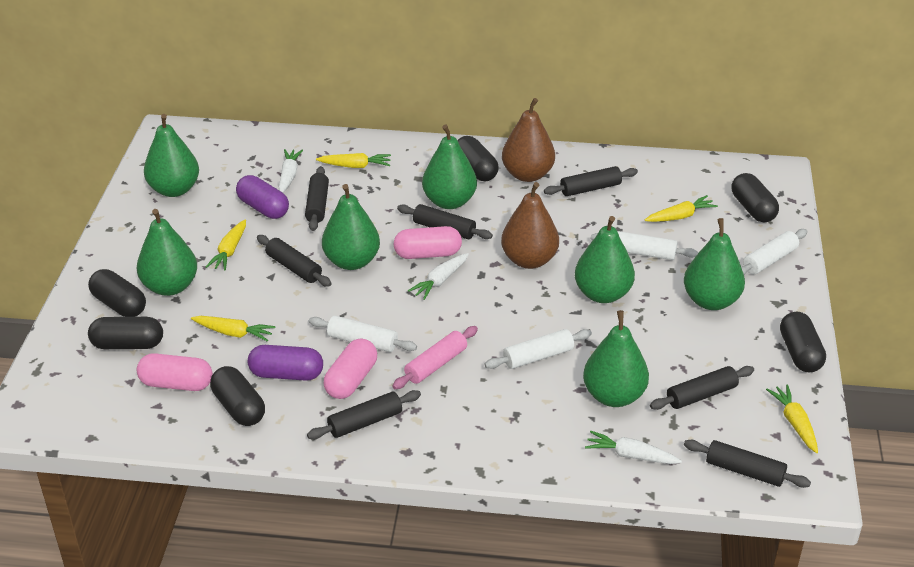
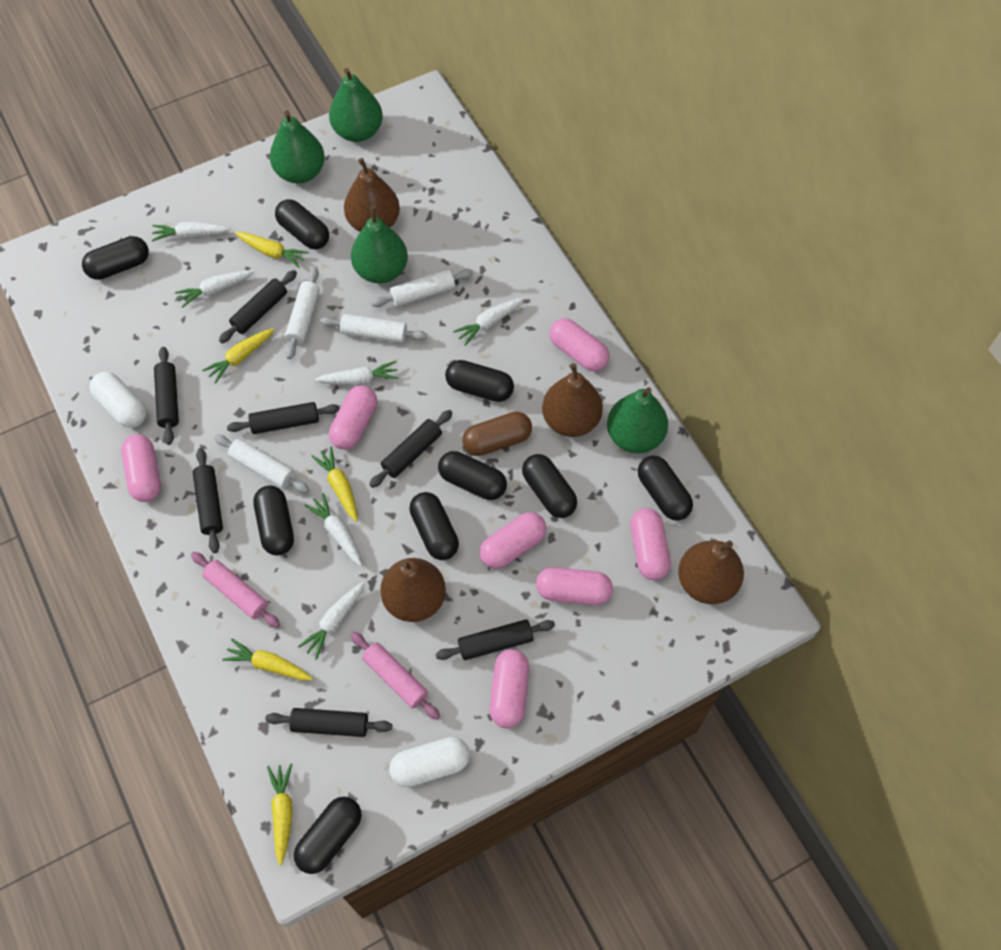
black capsule: 6 -> 9
brown capsule: 0 -> 1
brown pear: 2 -> 4
green pear: 7 -> 4
pink capsule: 3 -> 7
pink rolling pin: 1 -> 2
purple capsule: 2 -> 0
white capsule: 0 -> 2
white carrot: 3 -> 6

